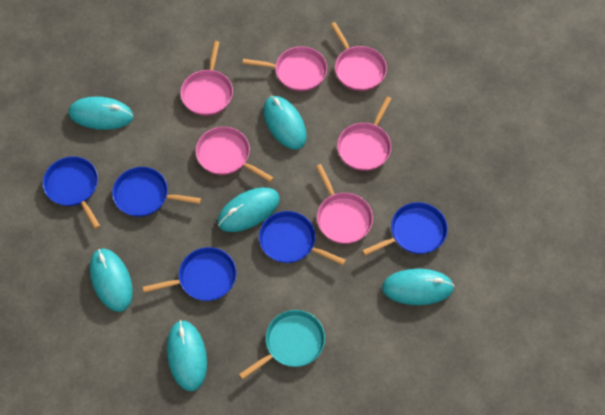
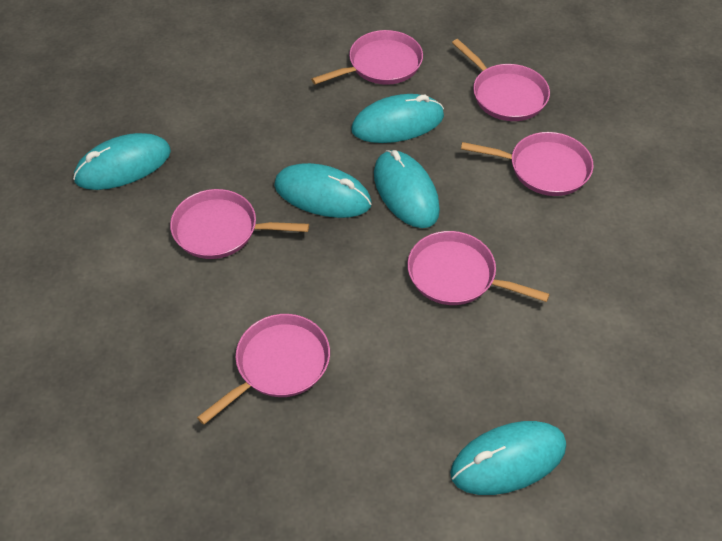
blue pan: 5 -> 0
turquoise mouse: 6 -> 5
turquoise pan: 1 -> 0

